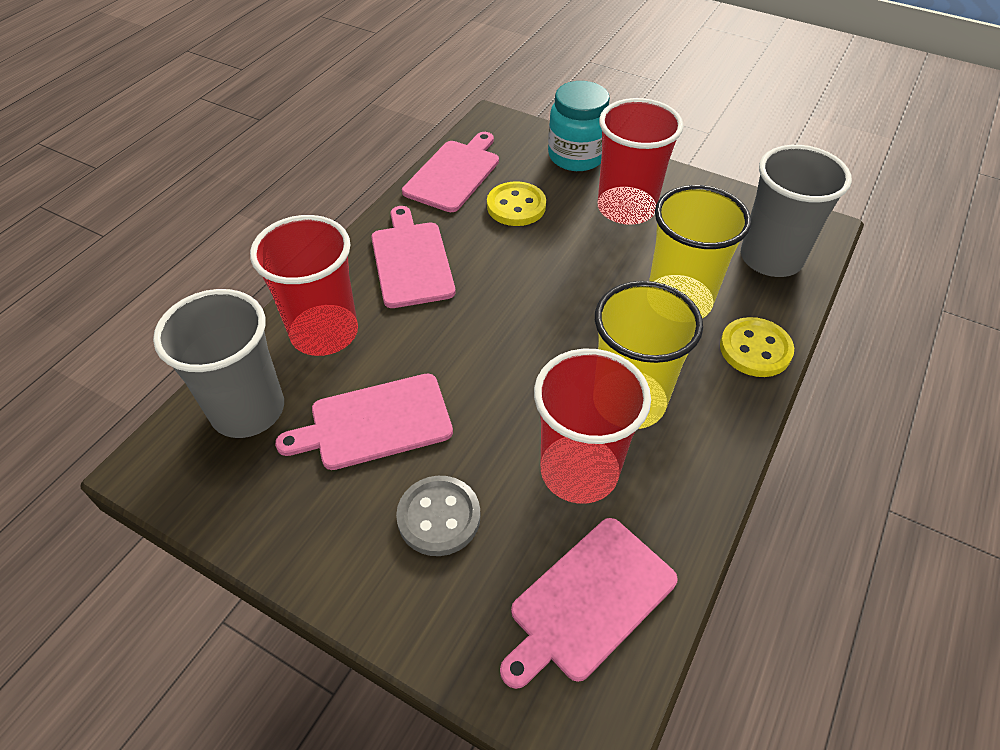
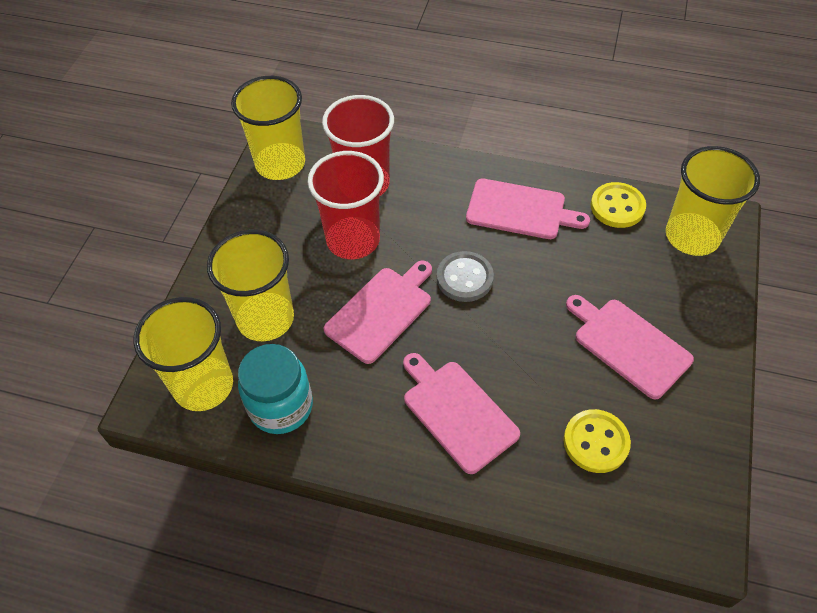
grey cup: 2 -> 0
red cup: 3 -> 2
yellow cup: 2 -> 4

